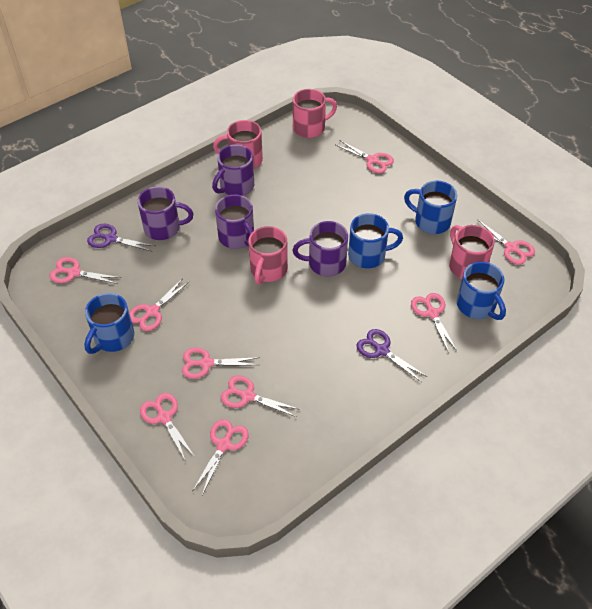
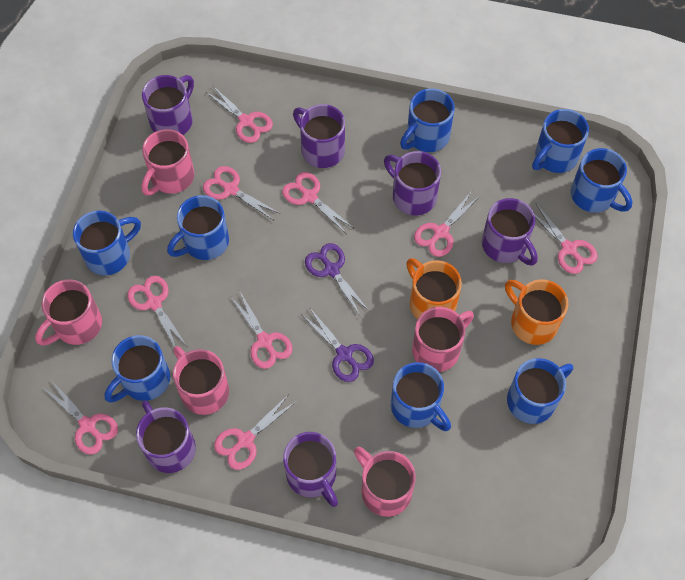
blue mug: 4 -> 8
orange mug: 0 -> 2
pink mug: 4 -> 5
purple mug: 4 -> 6

